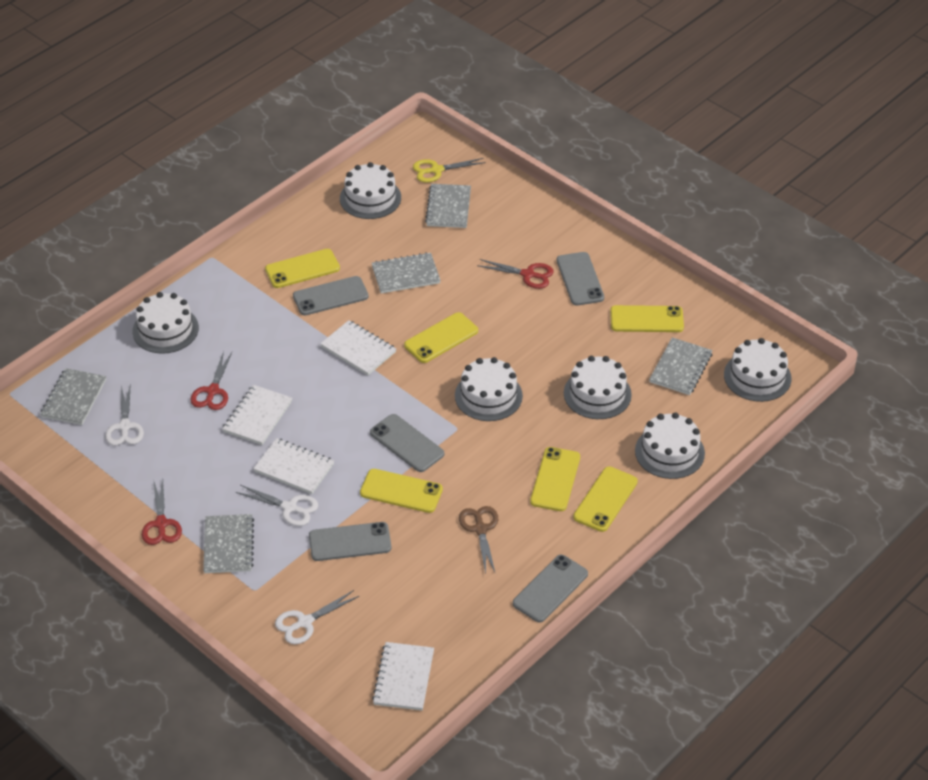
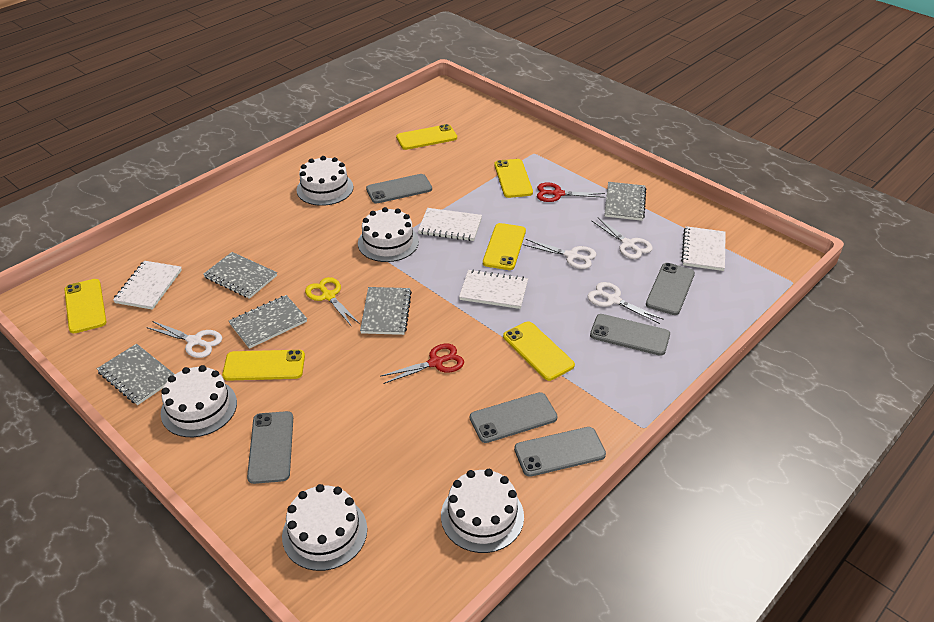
brown scissors: 1 -> 0
grey phone: 5 -> 6
red scissors: 3 -> 2
white cake: 6 -> 5
white scissors: 3 -> 4

